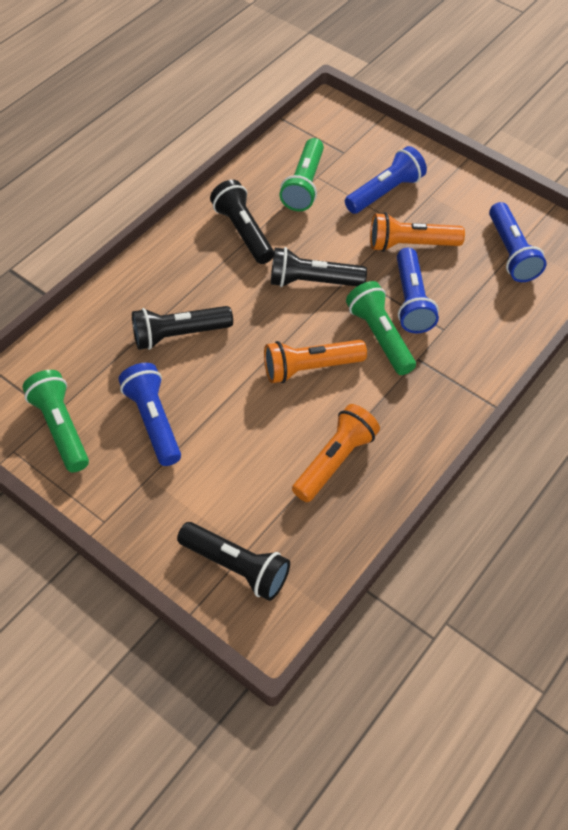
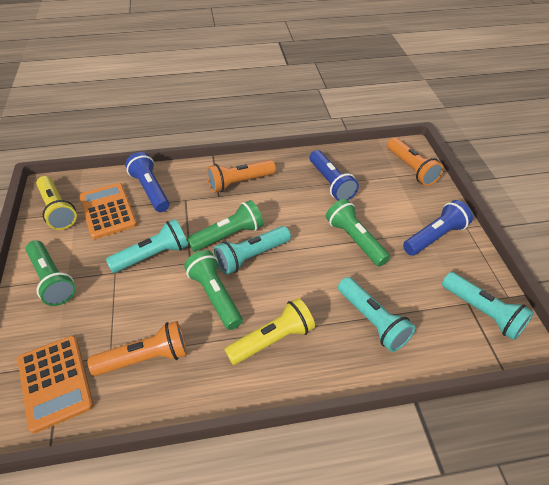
black flashlight: 4 -> 0
blue flashlight: 4 -> 3
green flashlight: 3 -> 4
orange calculator: 0 -> 2
turquoise flashlight: 0 -> 4
yellow flashlight: 0 -> 2

